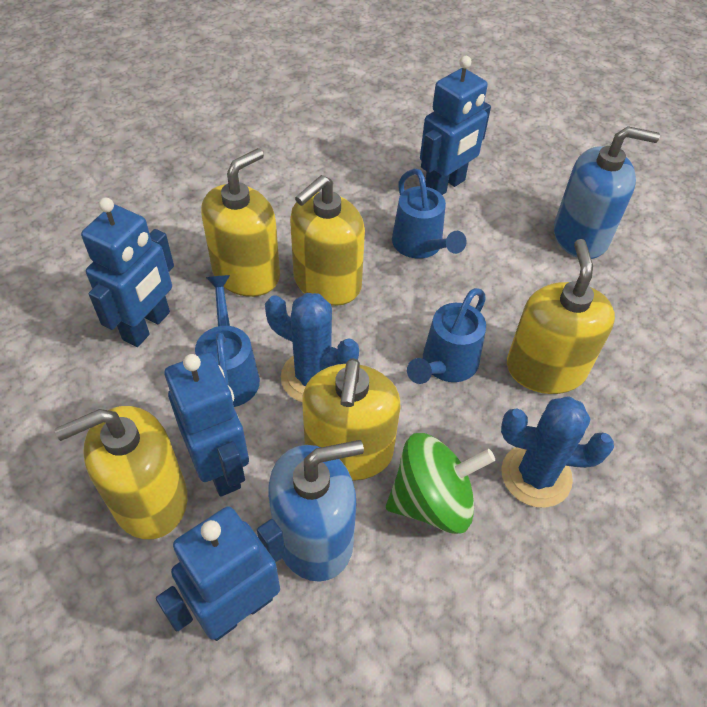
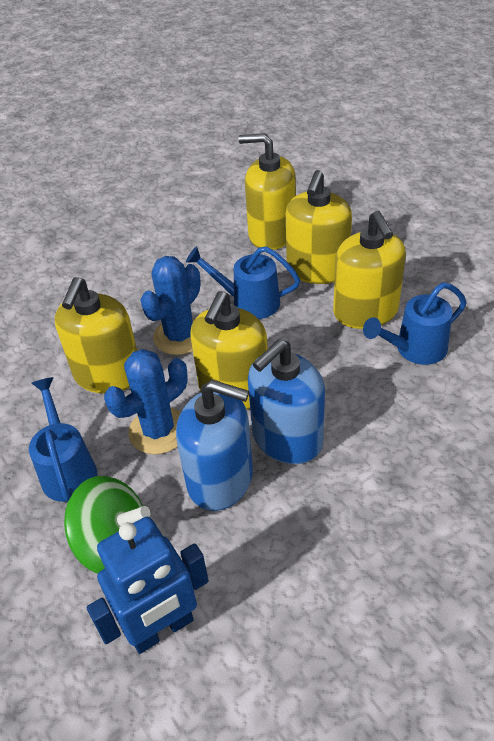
blue robot: 4 -> 1

